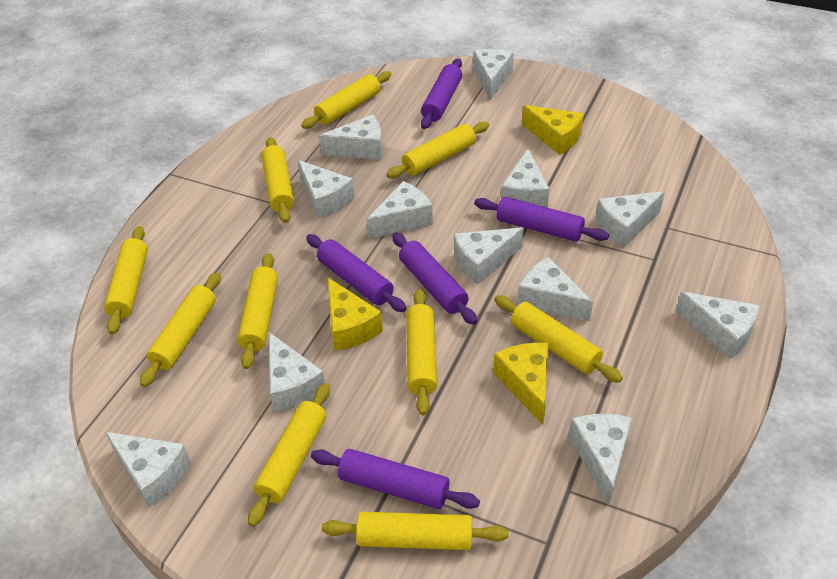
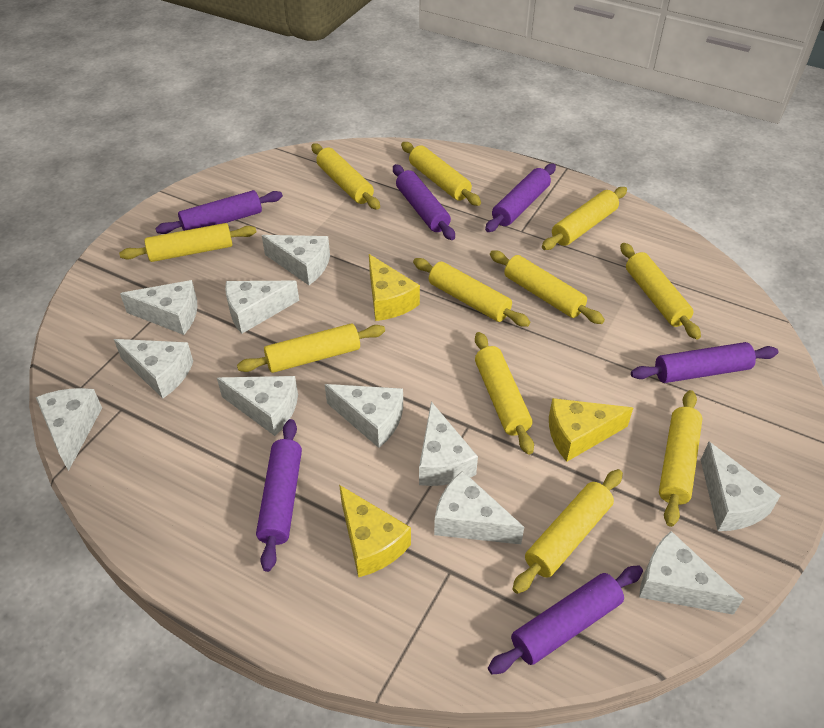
purple rolling pin: 5 -> 6
white cheese: 12 -> 11
yellow rolling pin: 10 -> 11

